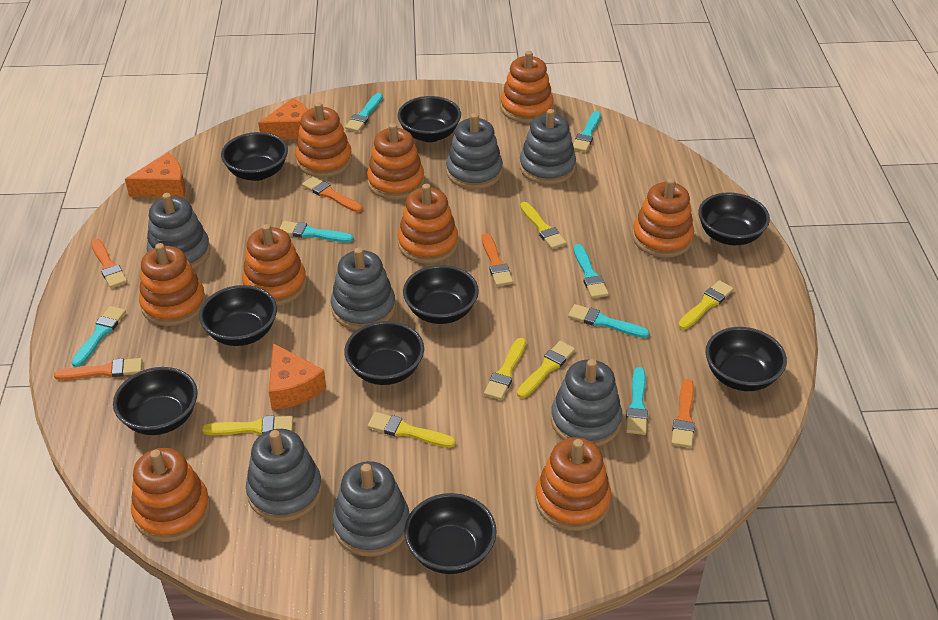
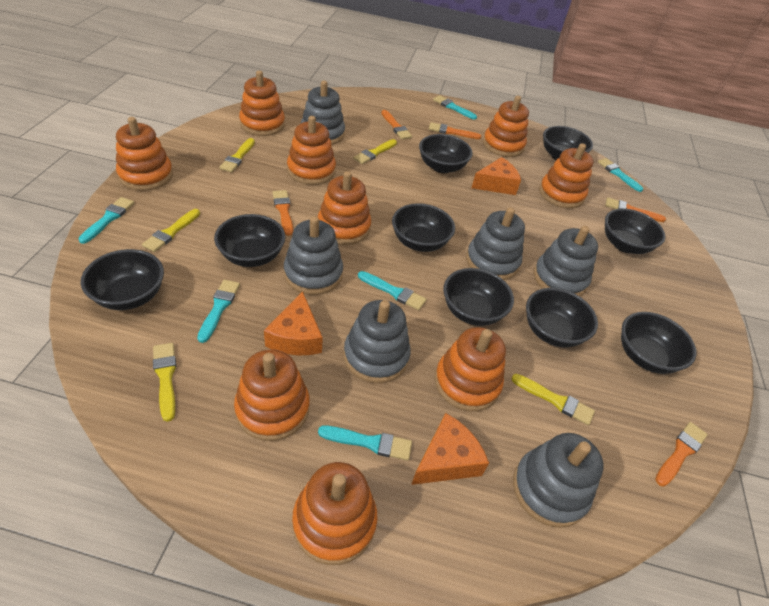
grey stacking toy: 7 -> 6
turquoise brush: 7 -> 6
yellow brush: 6 -> 5

